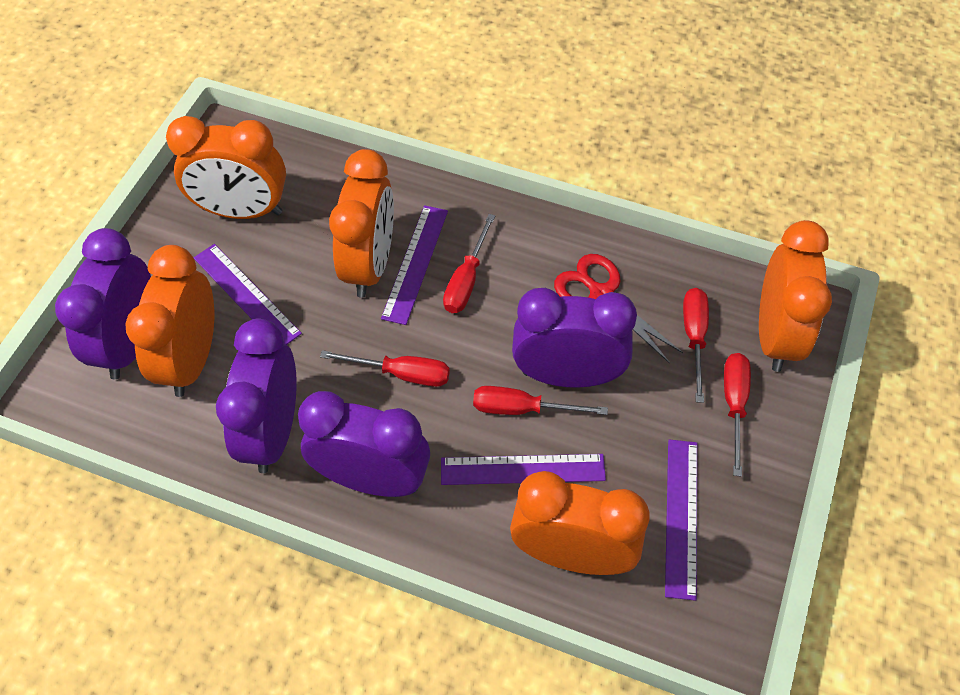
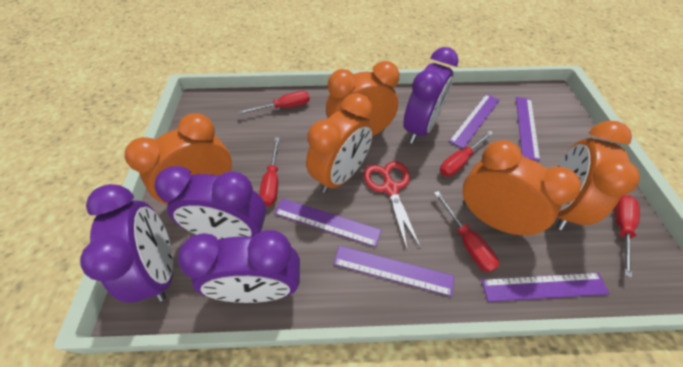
purple ruler: 4 -> 5

